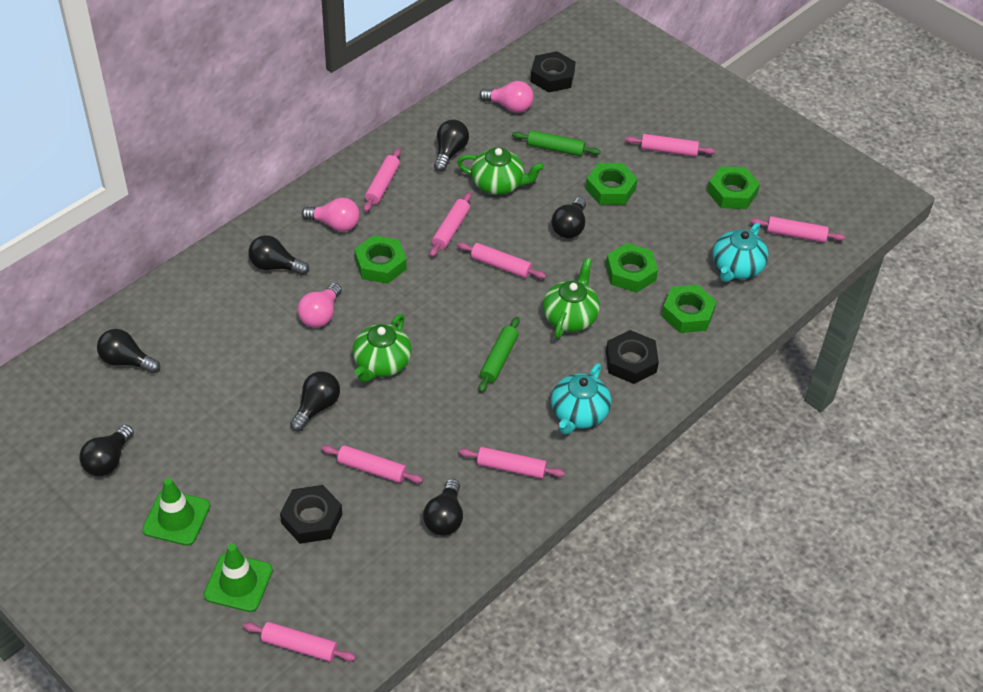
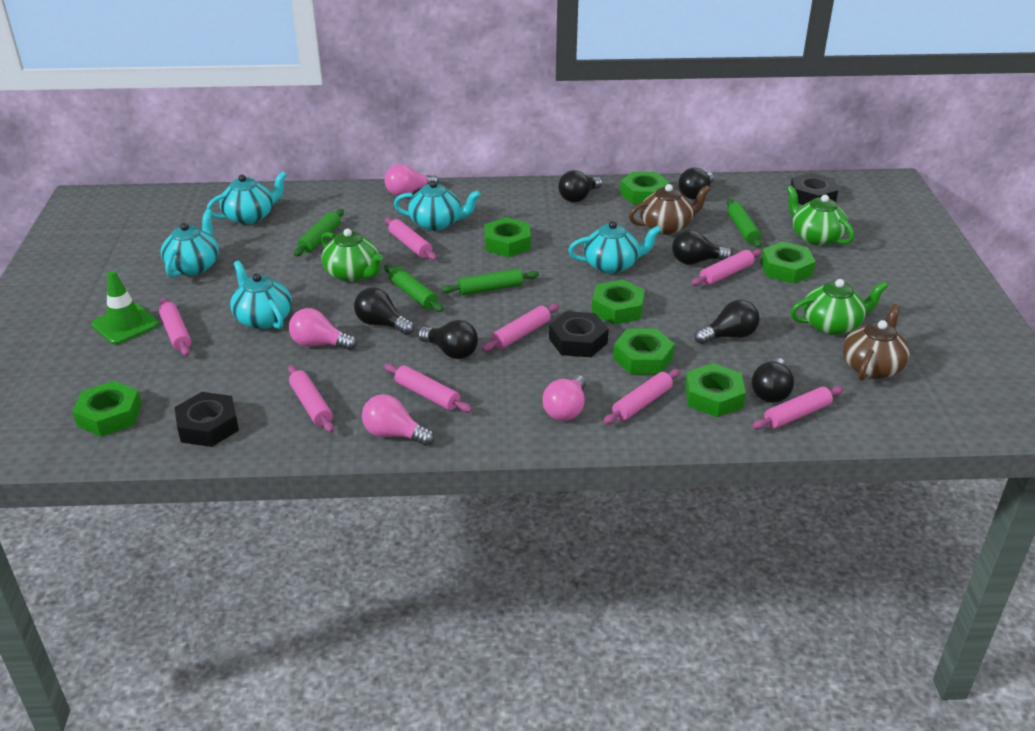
brown teapot: 0 -> 2
green nut: 5 -> 7
green rolling pin: 2 -> 4
green traffic cone: 2 -> 1
pink light bulb: 3 -> 4
turquoise teapot: 2 -> 5

